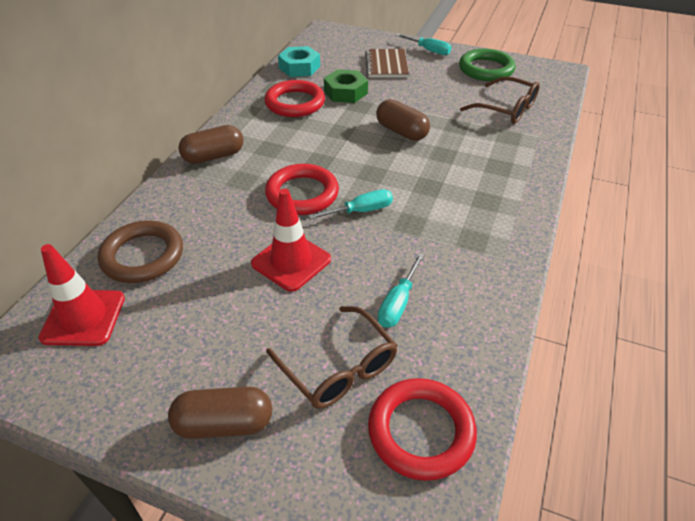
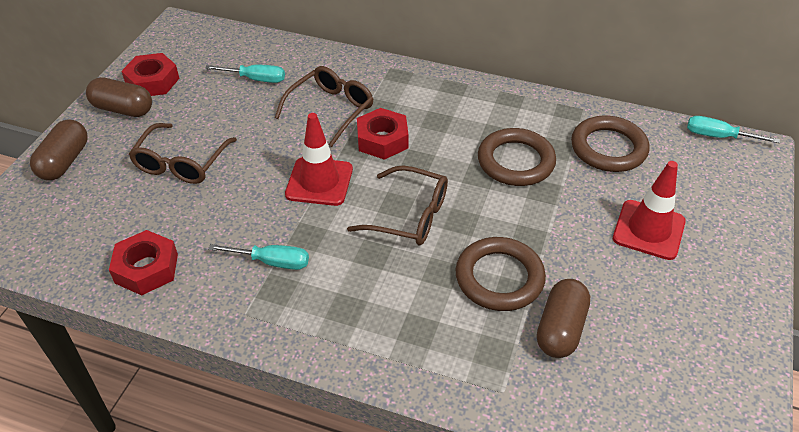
brown glasses: 2 -> 3
brown notebook: 1 -> 0
brown ring: 1 -> 3
green nut: 1 -> 0
green ring: 1 -> 0
red nut: 0 -> 3
red ring: 3 -> 0
turquoise nut: 1 -> 0

